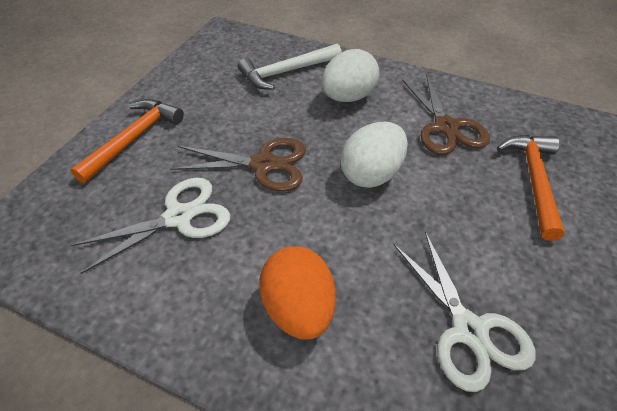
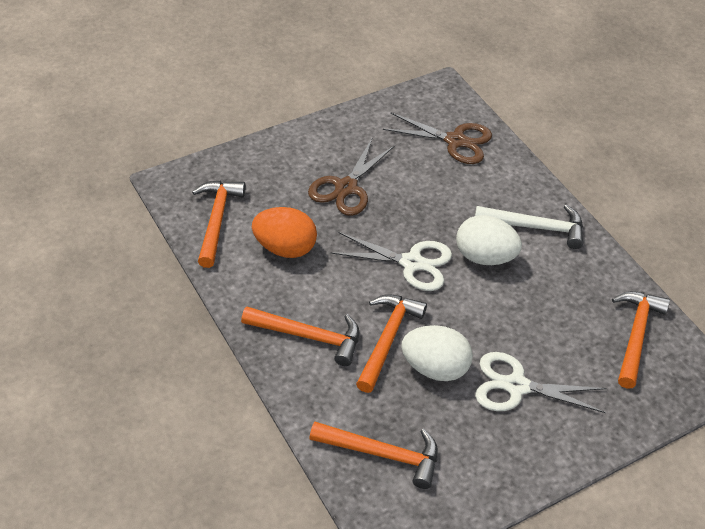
orange hammer: 2 -> 5

